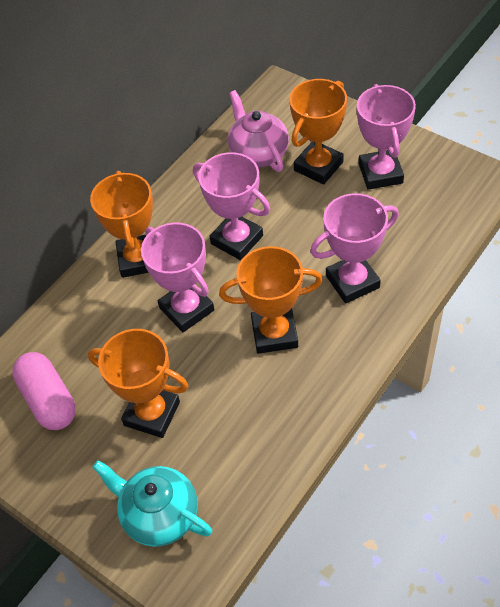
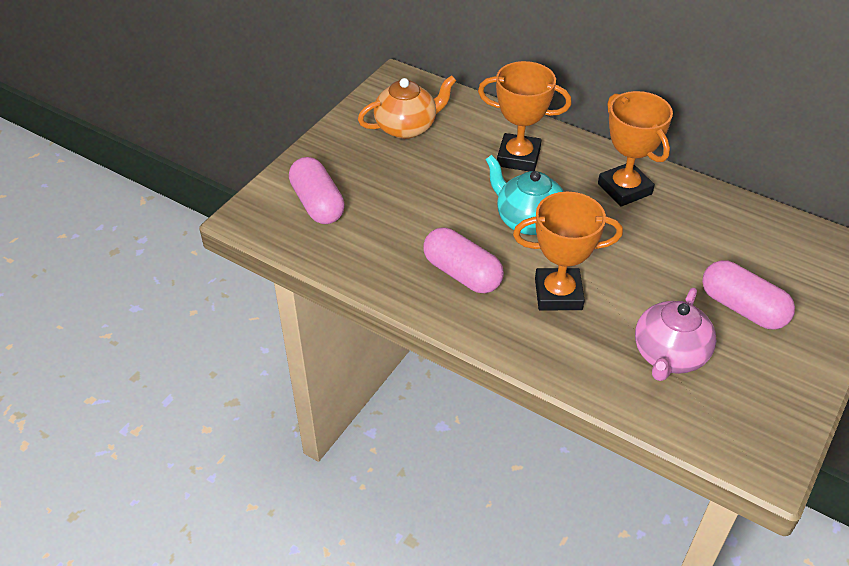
orange teapot: 0 -> 1
orange trophy: 4 -> 3
pink capsule: 1 -> 3
pink trophy: 4 -> 0

